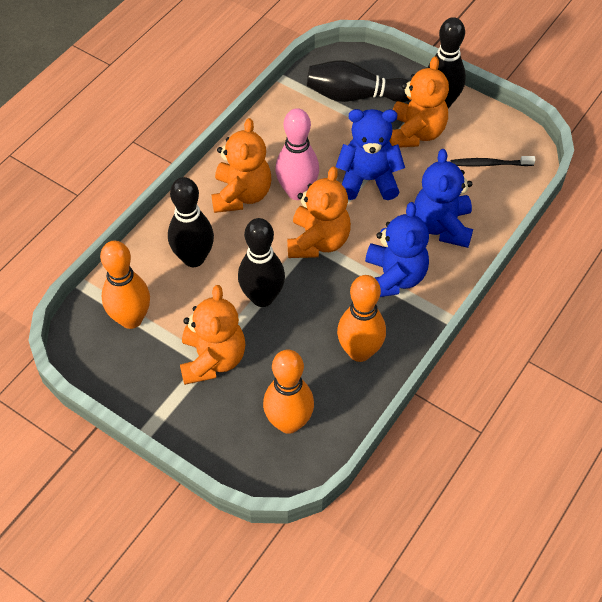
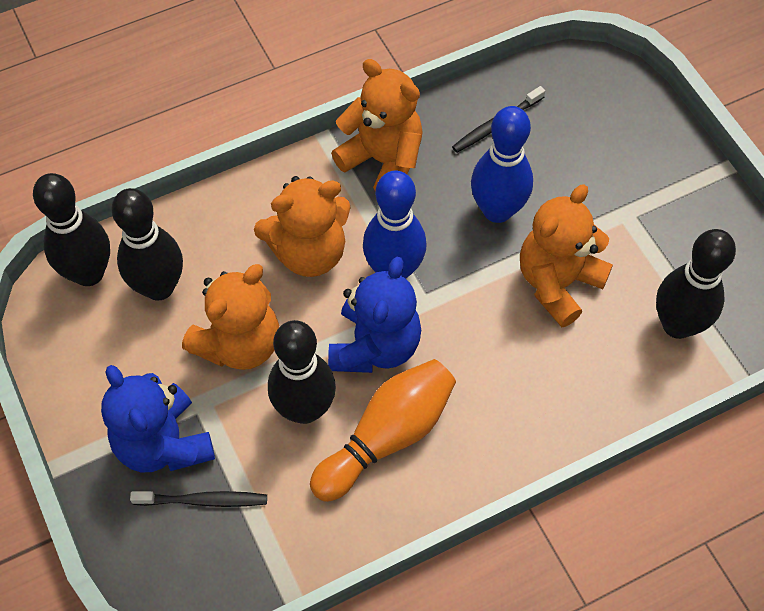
black toothbrush: 1 -> 2
blue bowling pin: 0 -> 2
blue teddy bear: 3 -> 2
orange bowling pin: 3 -> 1
pink bowling pin: 1 -> 0

